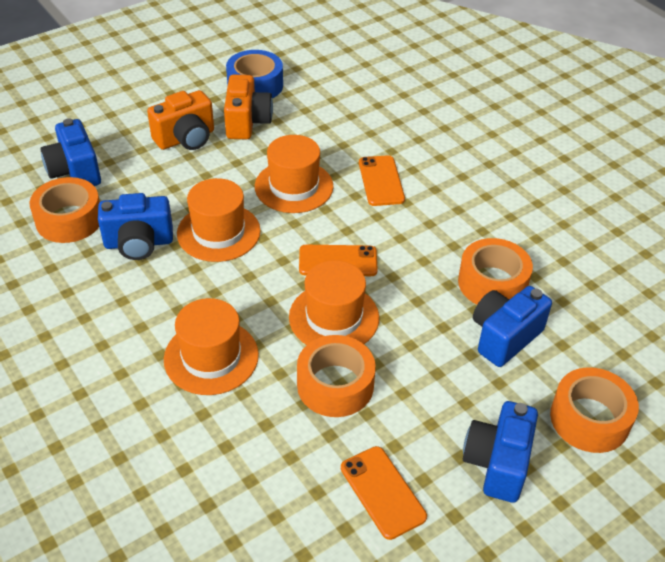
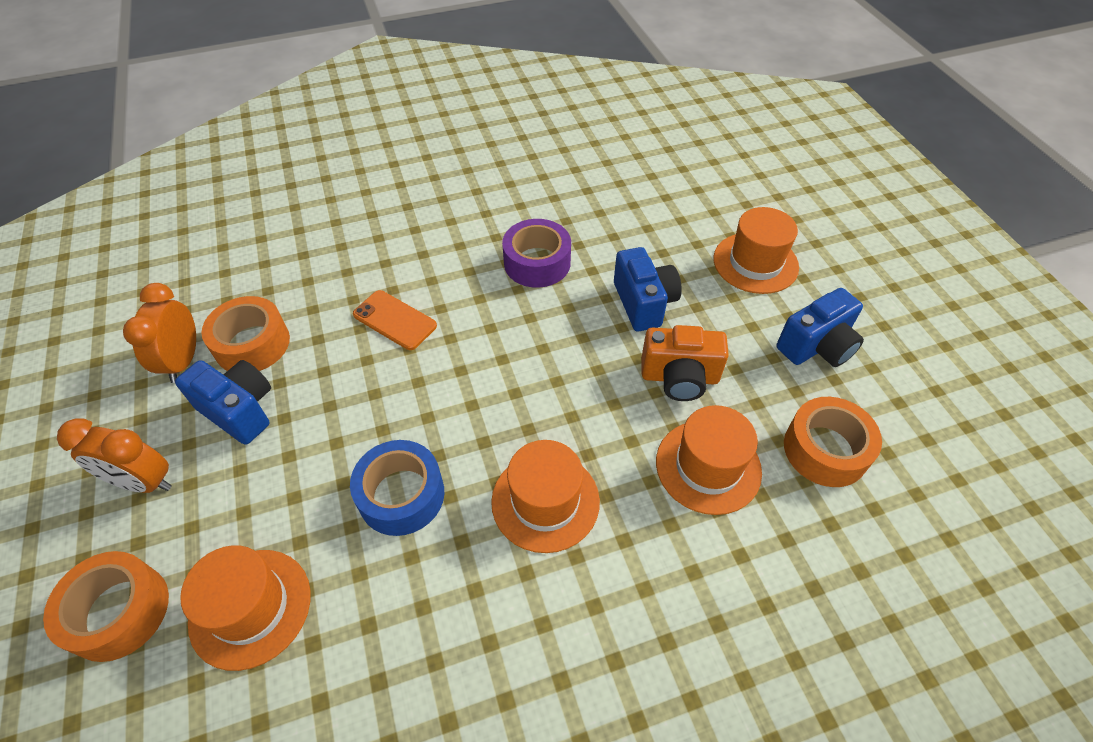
blue camera: 4 -> 3
orange camera: 2 -> 1
orange clock: 0 -> 2
orange phone: 3 -> 1
orange tape: 4 -> 3
purple tape: 0 -> 1

